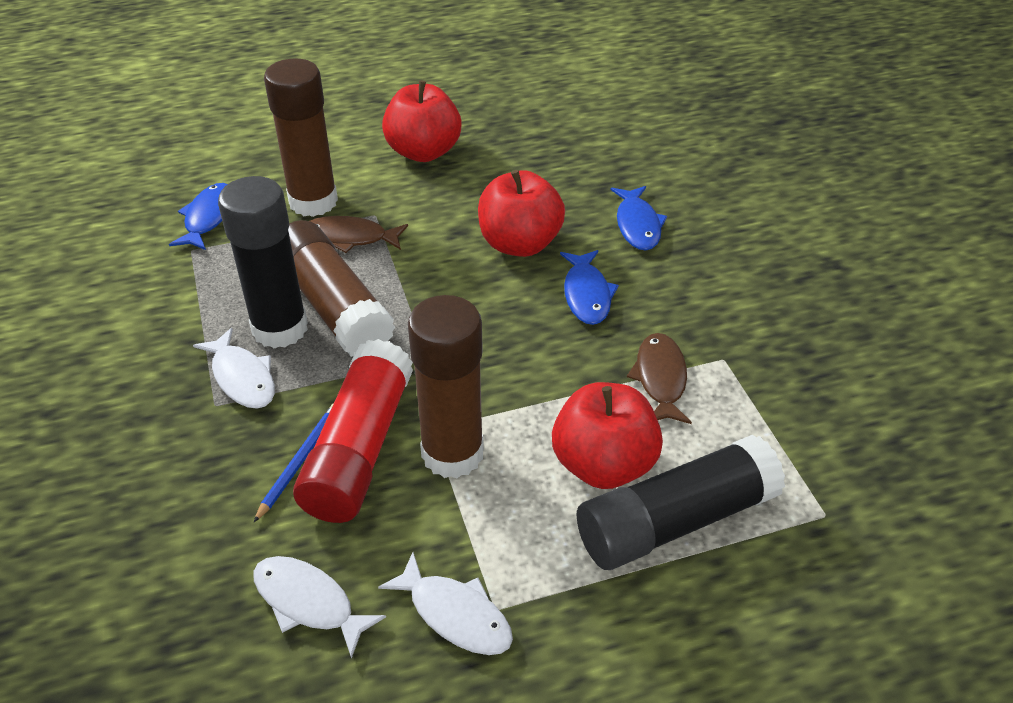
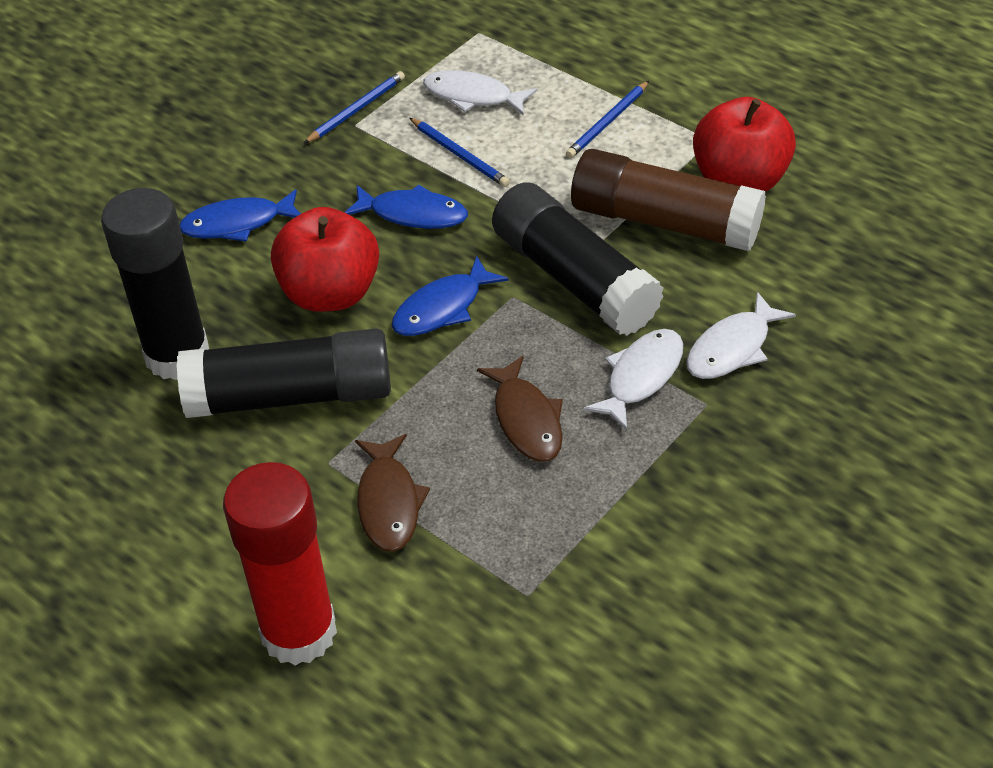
black glue stick: 2 -> 3
blue pencil: 1 -> 3
brown glue stick: 3 -> 1
red apple: 3 -> 2

